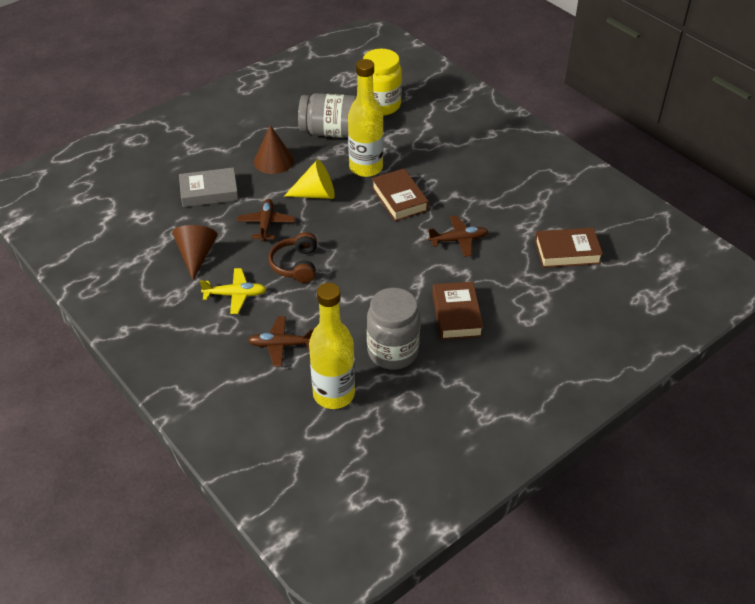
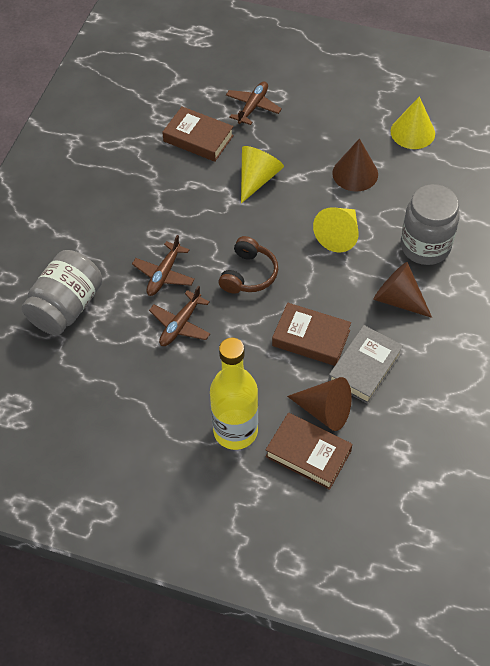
brown cone: 2 -> 3
yellow bottle: 2 -> 1
yellow cone: 1 -> 3
yellow jar: 1 -> 0
yellow plane: 1 -> 0

